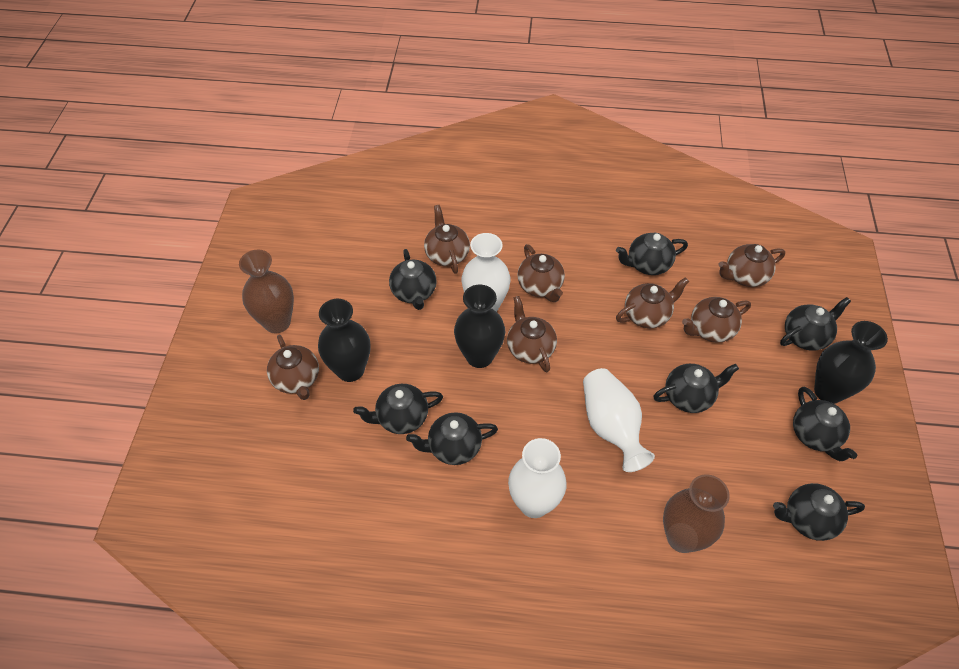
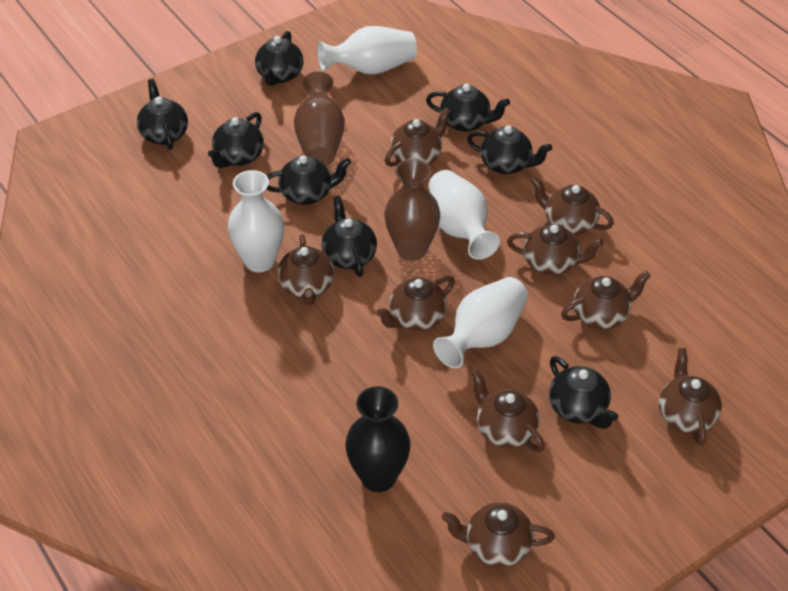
black vase: 3 -> 1
brown teapot: 7 -> 9
white vase: 3 -> 4

